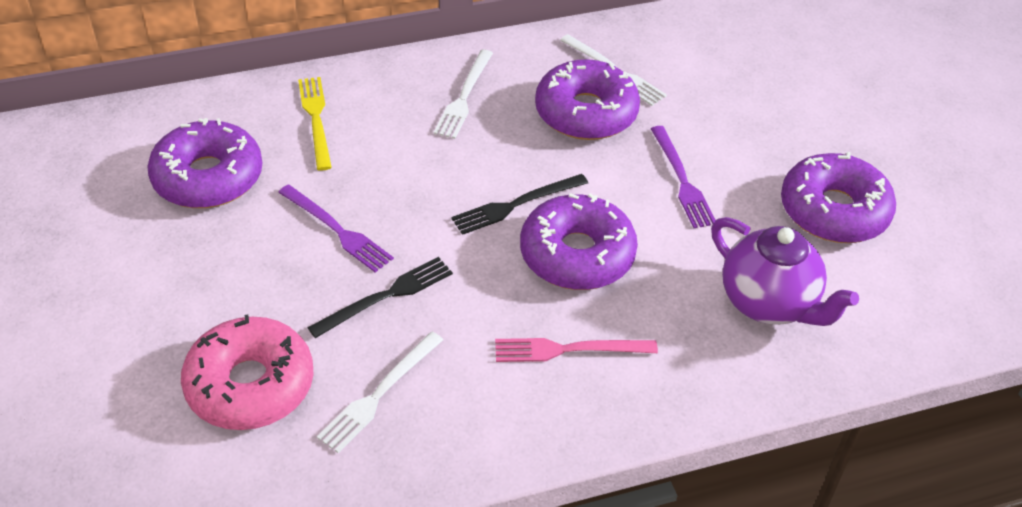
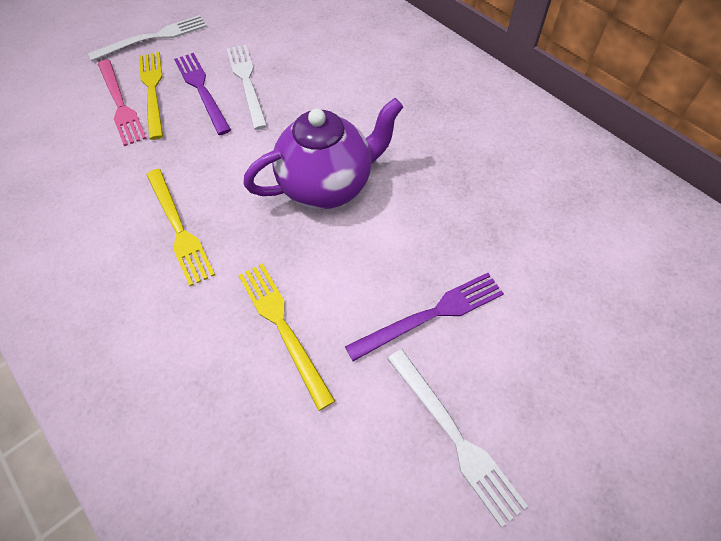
black fork: 2 -> 0
pink donut: 1 -> 0
purple donut: 4 -> 0
yellow fork: 1 -> 3

